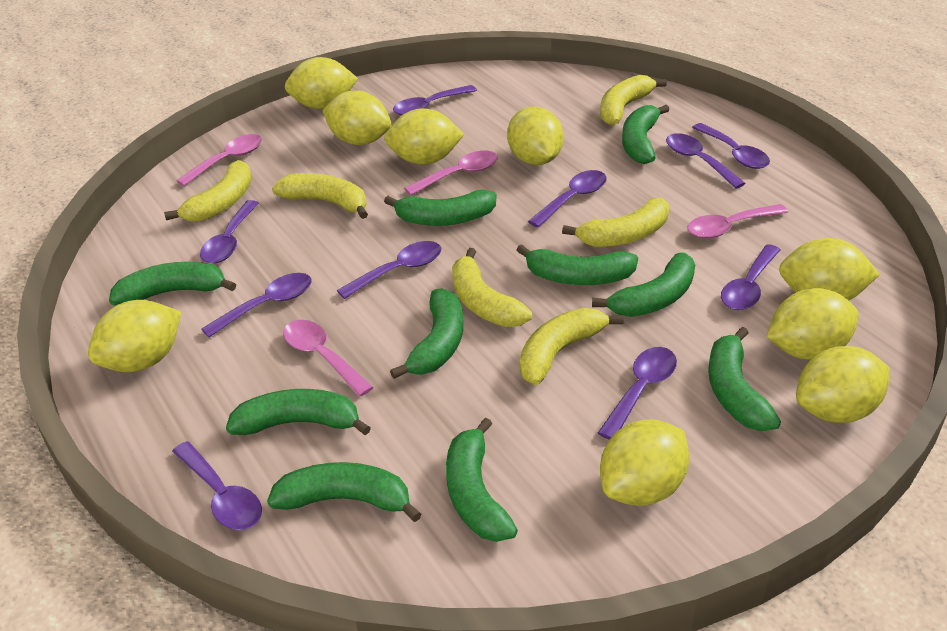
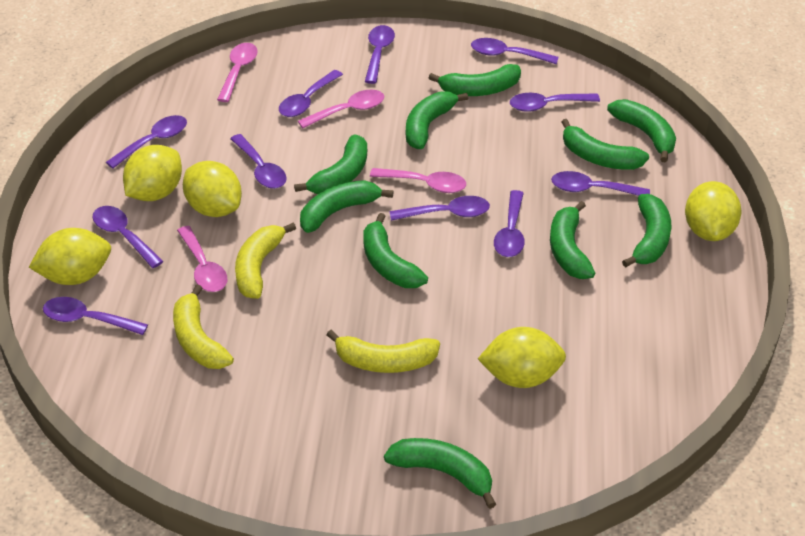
purple spoon: 10 -> 11
yellow banana: 6 -> 3
yellow lemon: 9 -> 5

